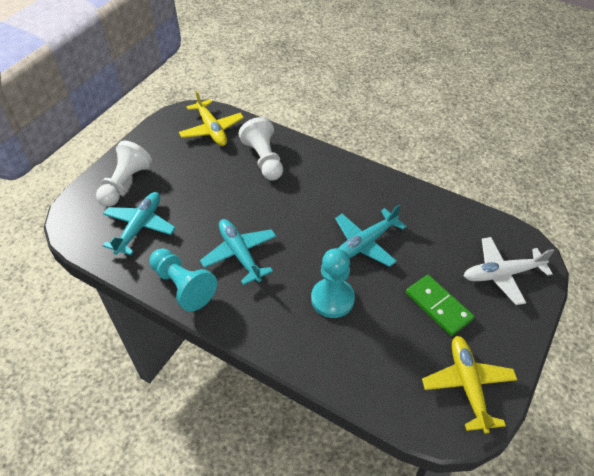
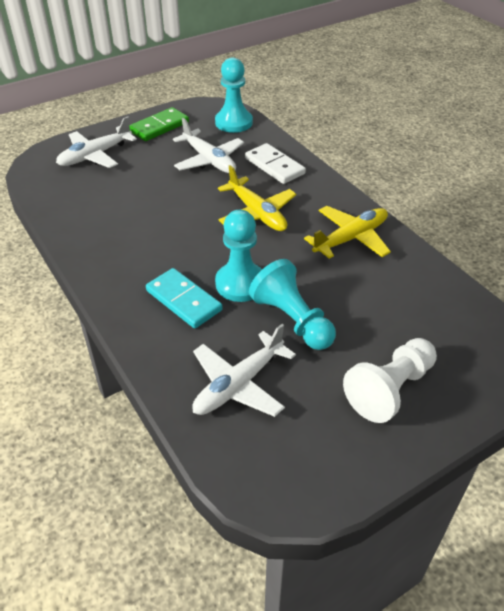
turquoise domino: 0 -> 1
turquoise pawn: 2 -> 3
turquoise plane: 3 -> 0
white domino: 0 -> 1
white pawn: 2 -> 1
white plane: 1 -> 3

